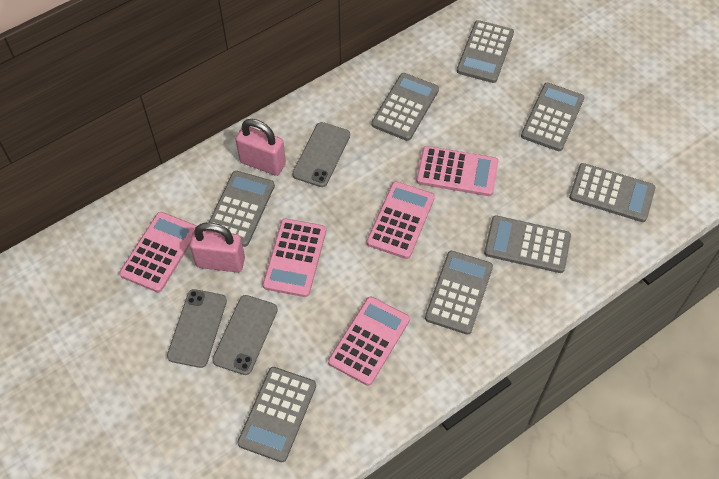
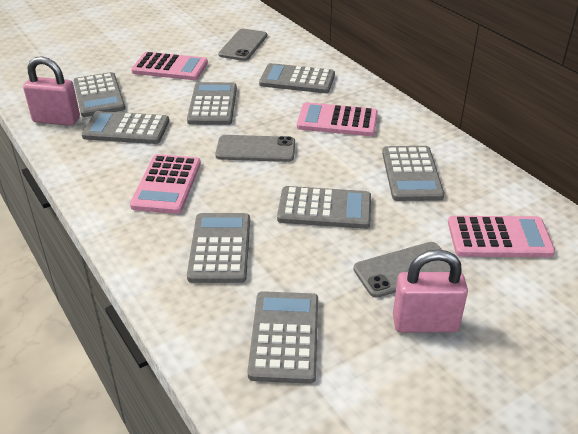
pink calculator: 5 -> 4

